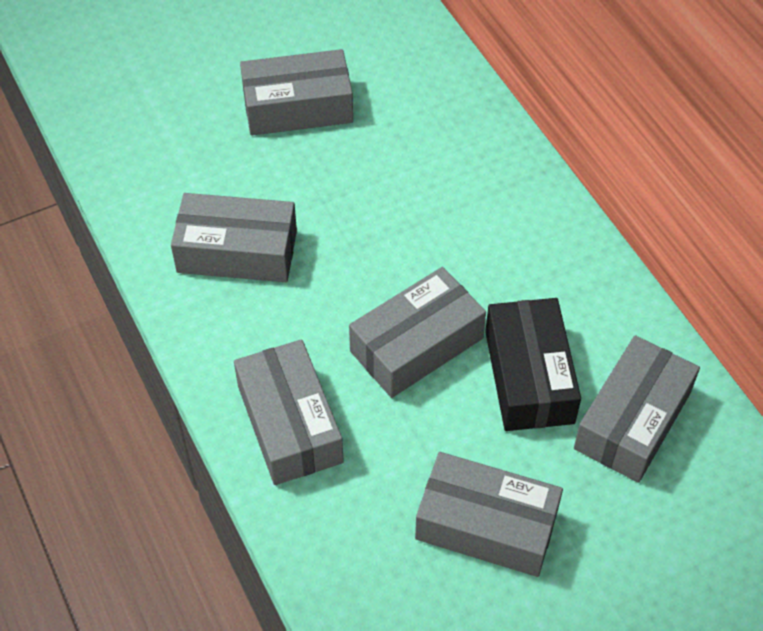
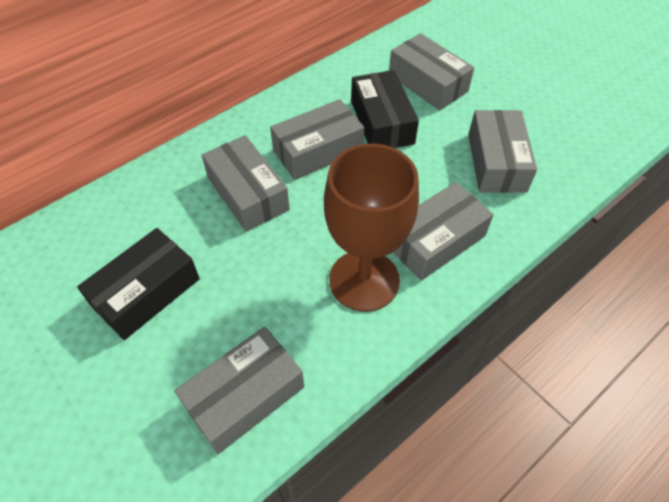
black box: 1 -> 2
brown goblet: 0 -> 1

